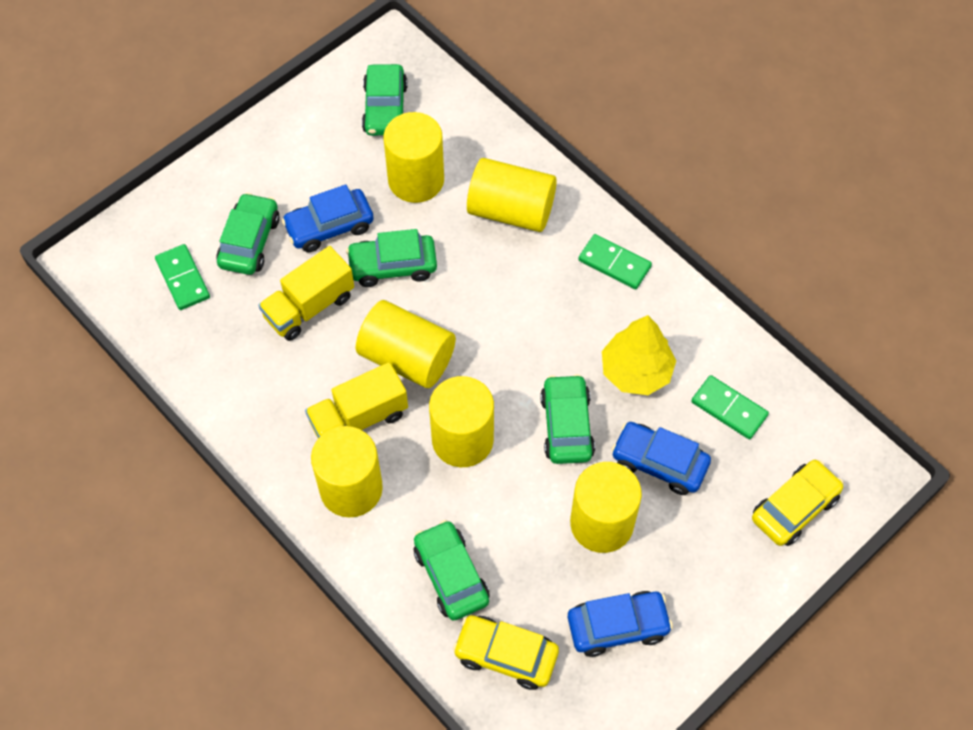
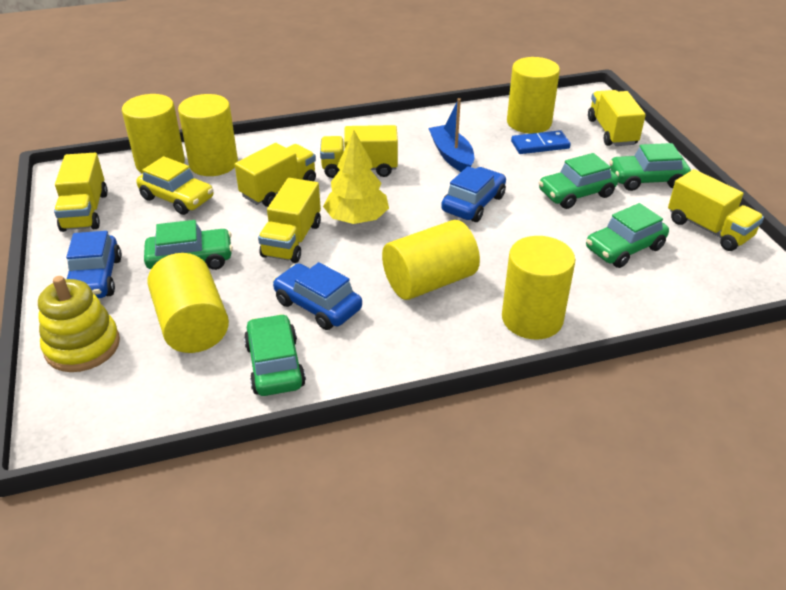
blue boat: 0 -> 1
blue domino: 0 -> 1
green domino: 3 -> 0
yellow car: 2 -> 1
yellow stacking toy: 0 -> 1
yellow truck: 2 -> 6

